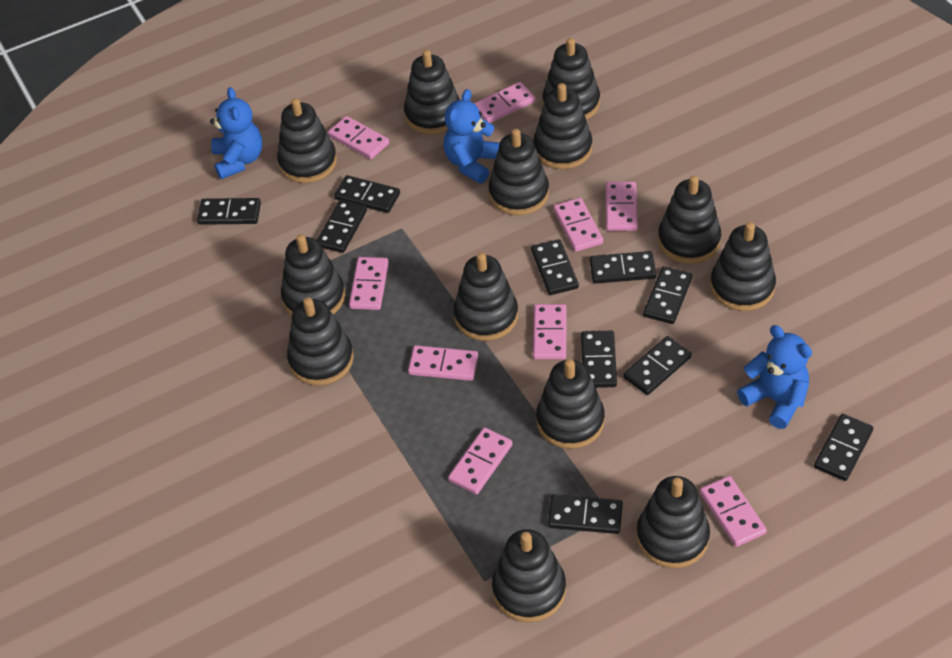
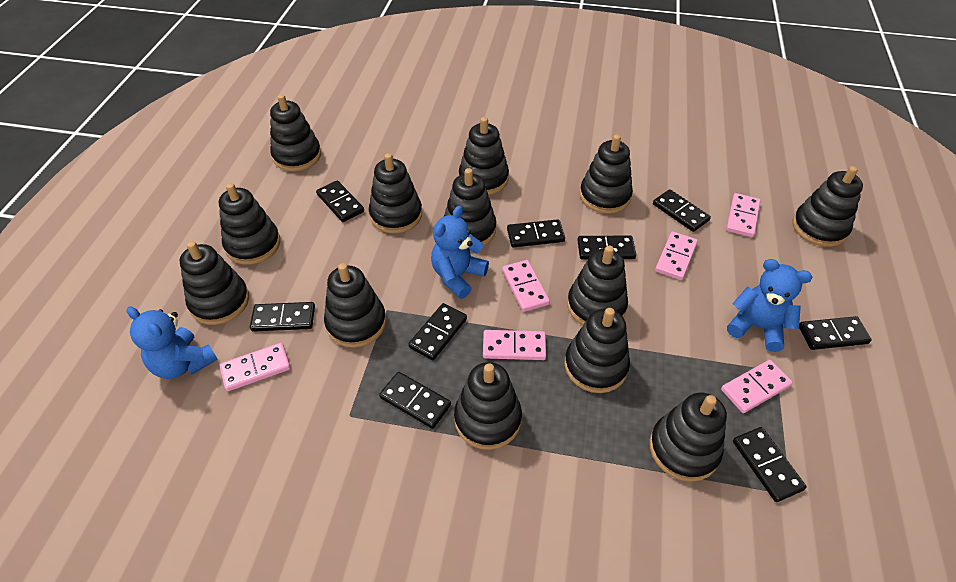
black domino: 10 -> 9
pink domino: 9 -> 6

